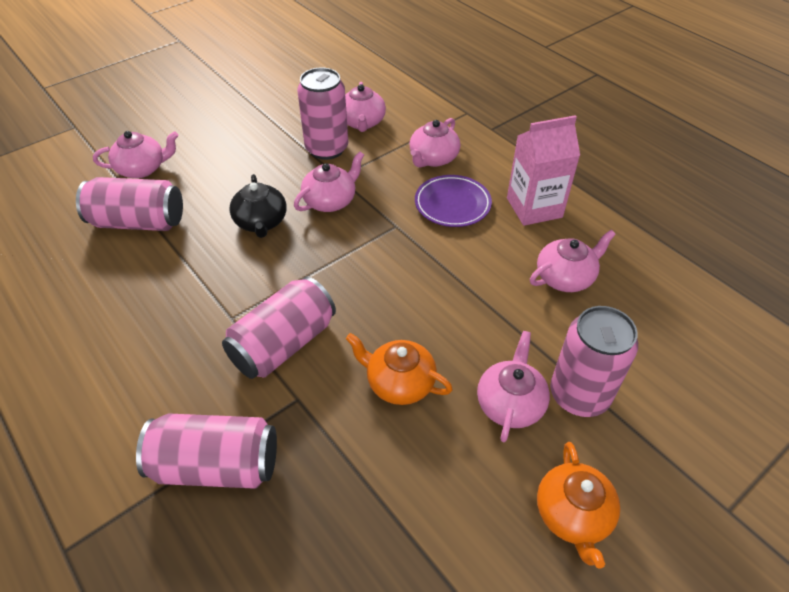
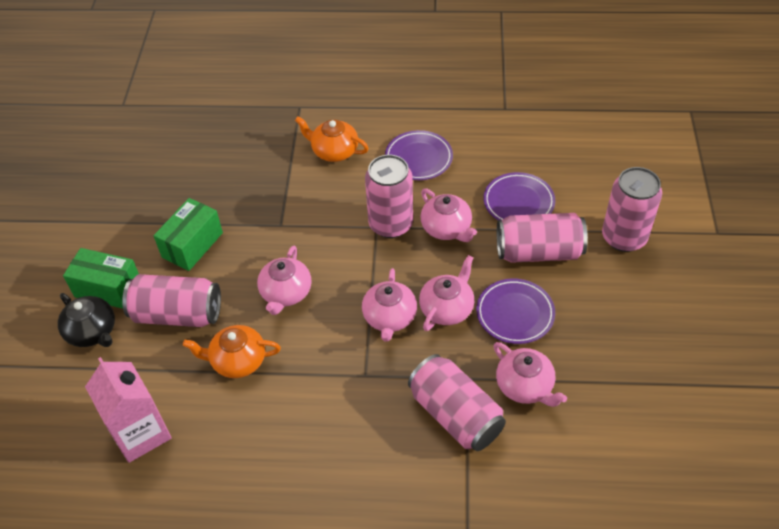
green box: 0 -> 2
pink teapot: 6 -> 5
purple plate: 1 -> 3

